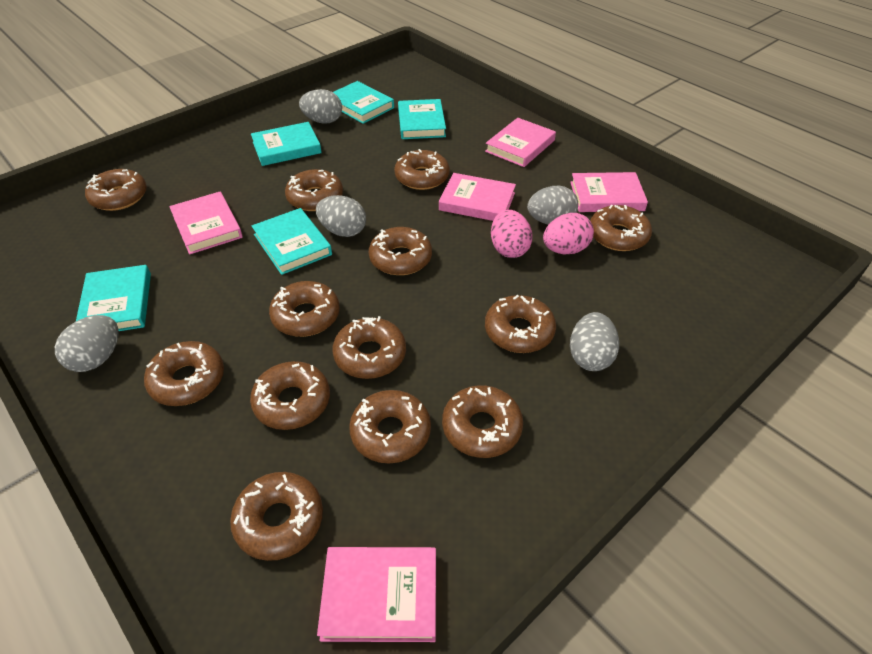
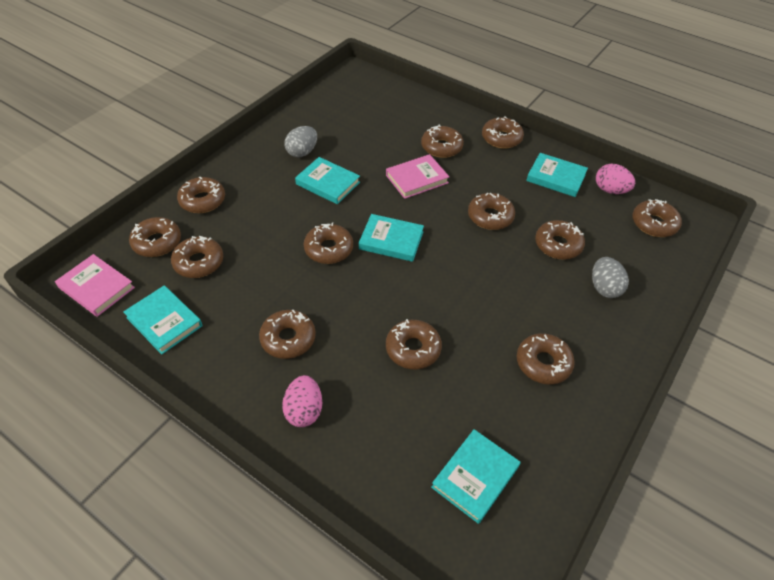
brown donut: 13 -> 12
grey egg: 5 -> 2
pink book: 5 -> 2

